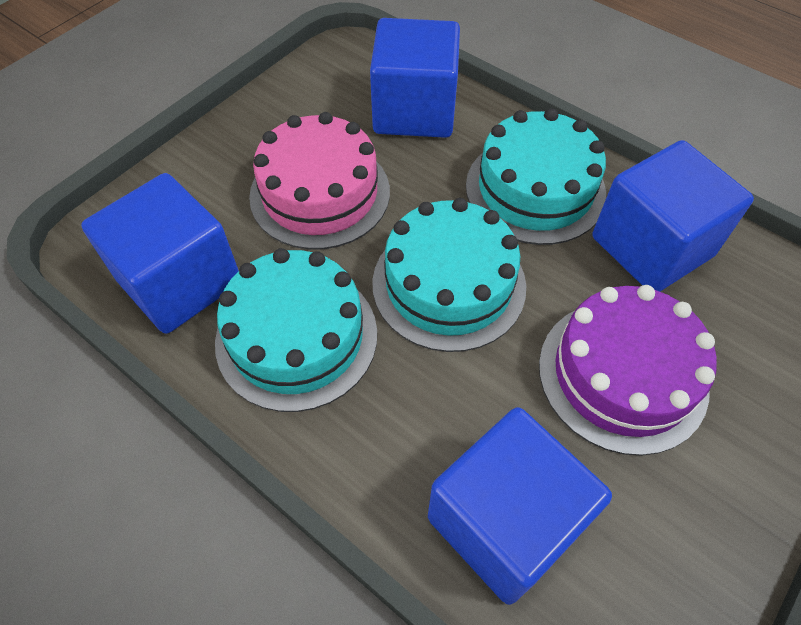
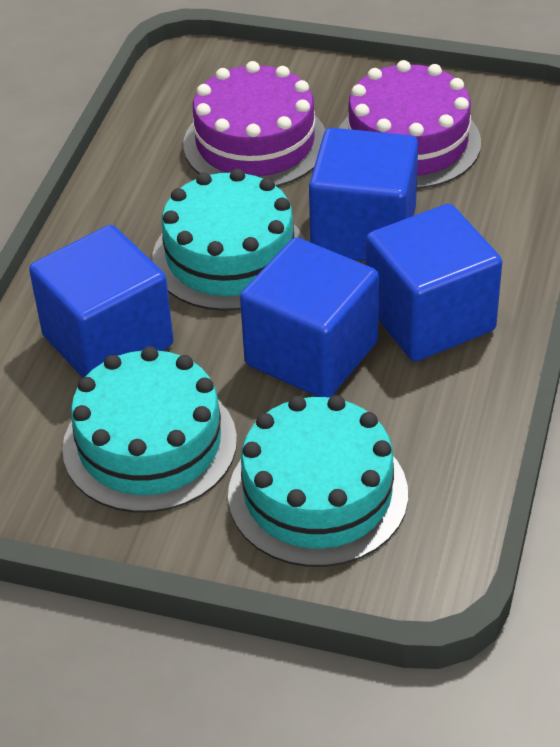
pink cake: 1 -> 0
purple cake: 1 -> 2

